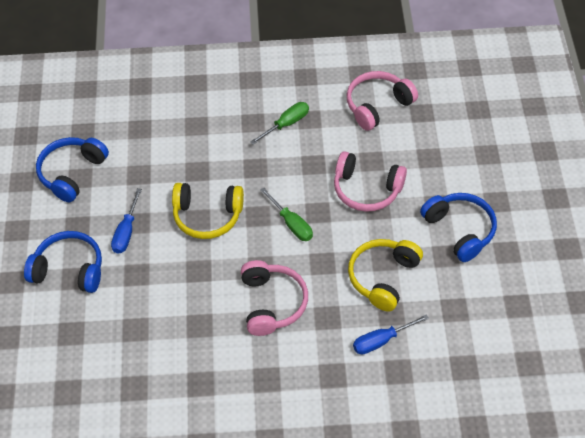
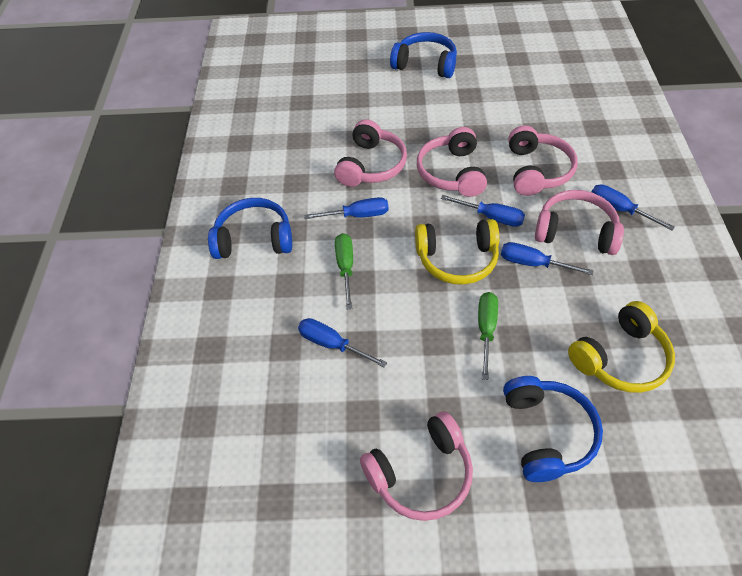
blue screwdriver: 2 -> 5
pink headphones: 3 -> 5

